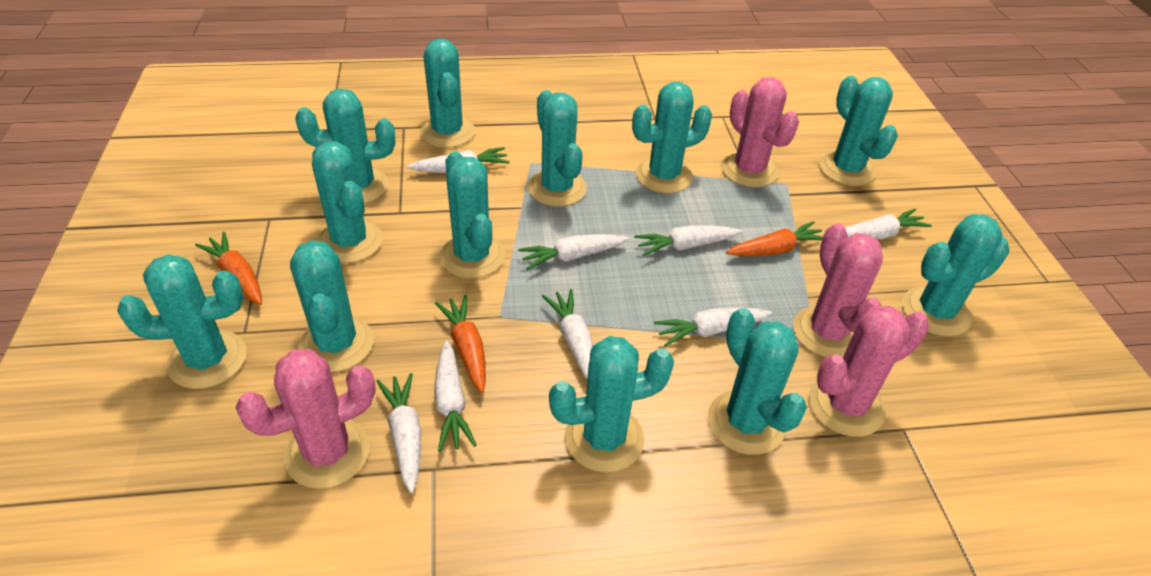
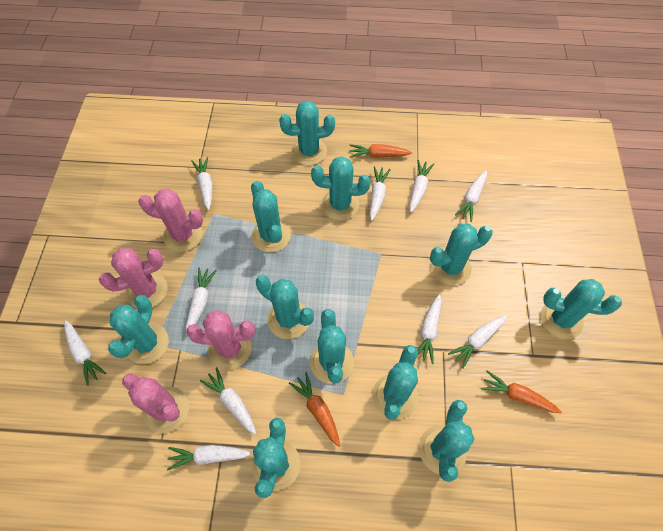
turquoise cactus: 12 -> 11
white carrot: 8 -> 10

